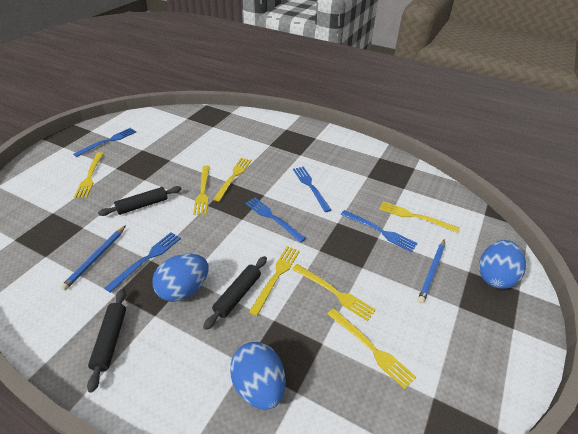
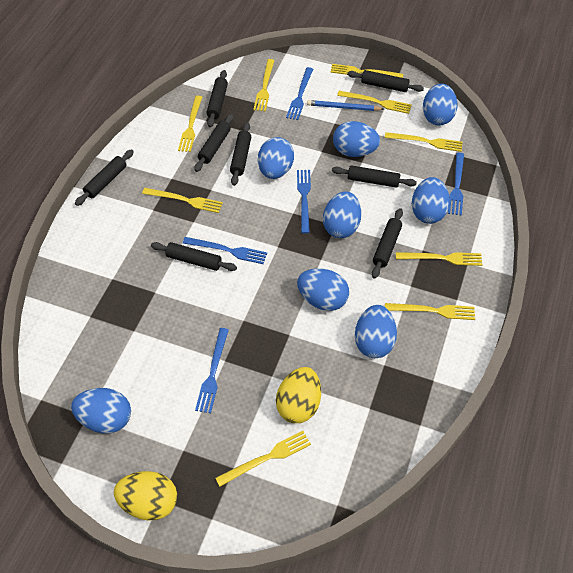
black rolling pin: 3 -> 8
blue egg: 3 -> 8
blue pencil: 2 -> 1
yellow egg: 0 -> 2
yellow fork: 7 -> 9

